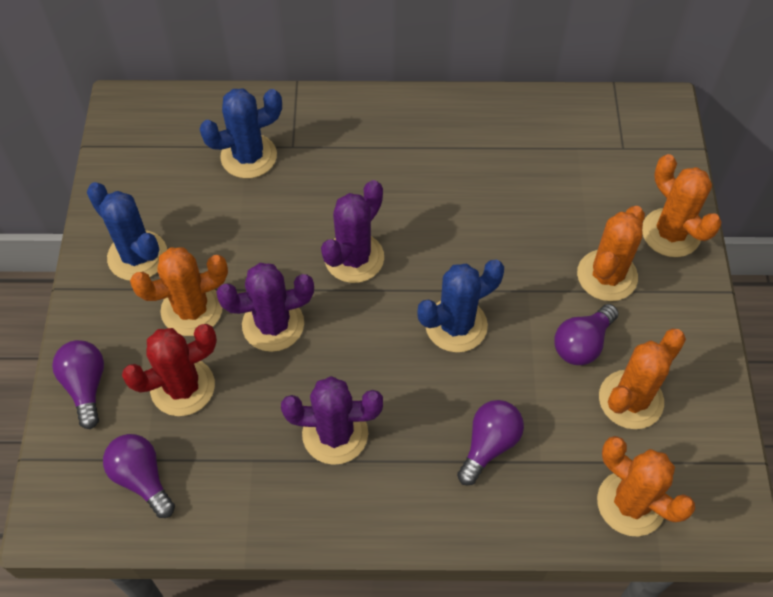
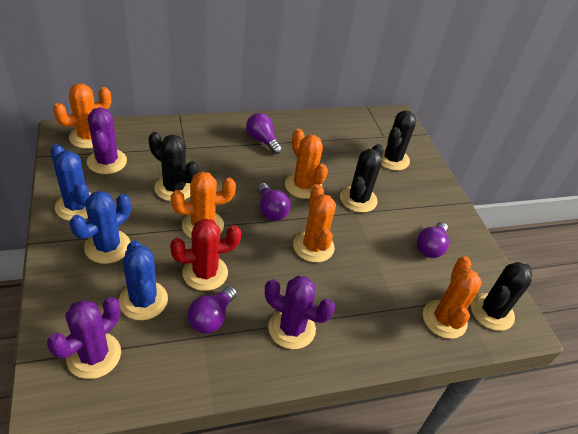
black cactus: 0 -> 4

